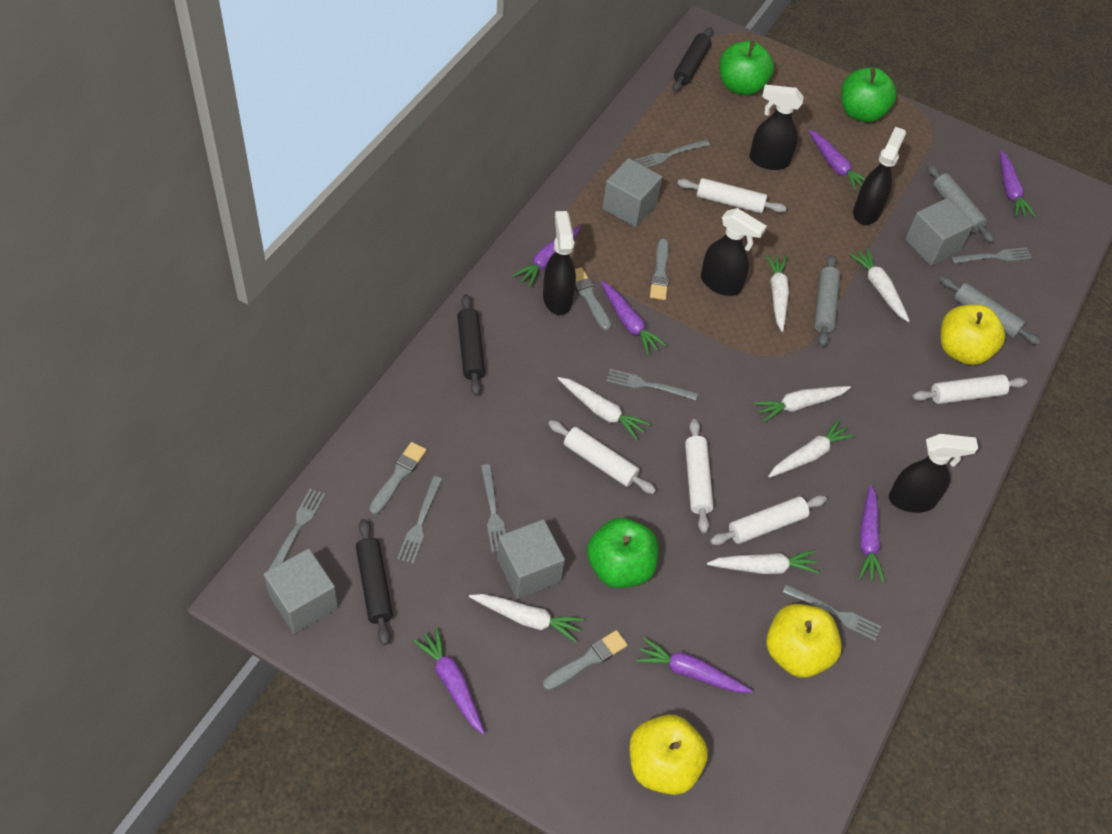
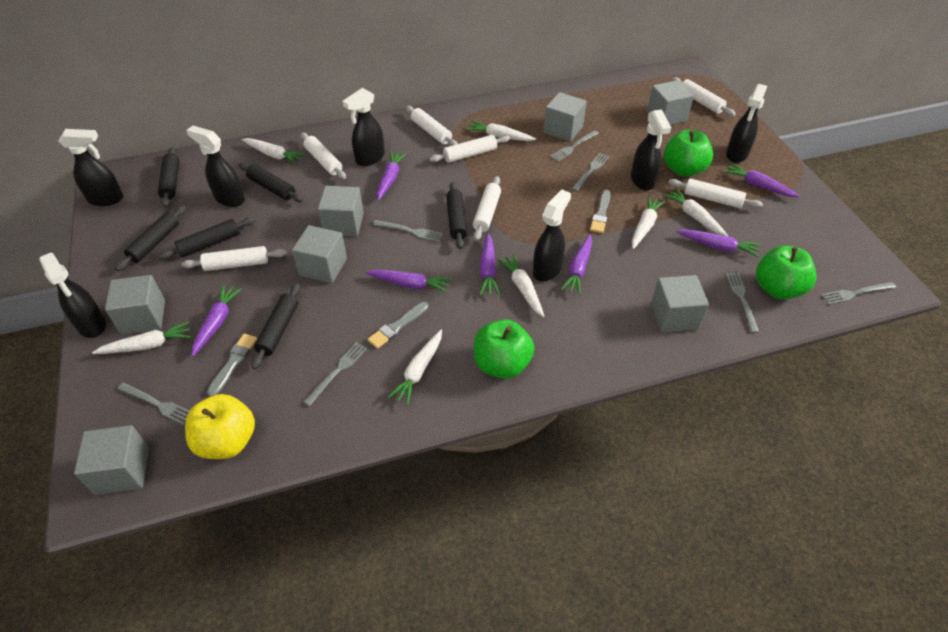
black rolling pin: 3 -> 6
black spray bottle: 5 -> 7
grey brush: 4 -> 3
grey cube: 4 -> 7
grey rolling pin: 3 -> 0
white rolling pin: 5 -> 7
yellow apple: 3 -> 1

